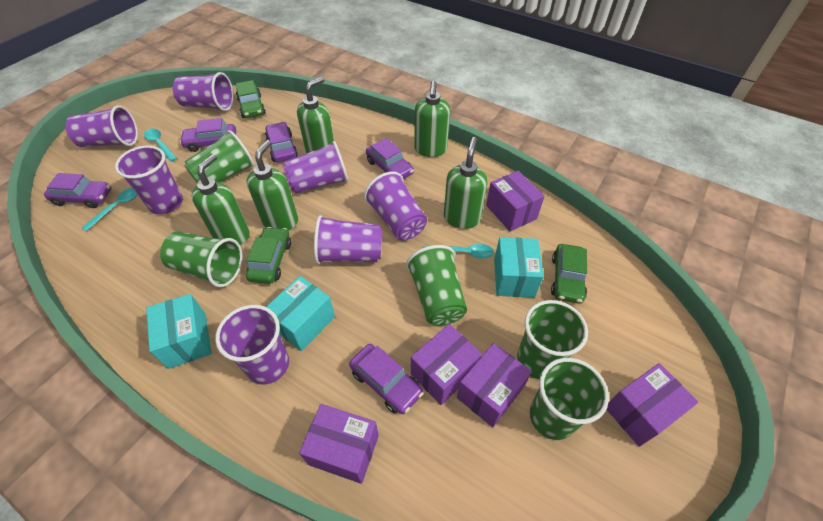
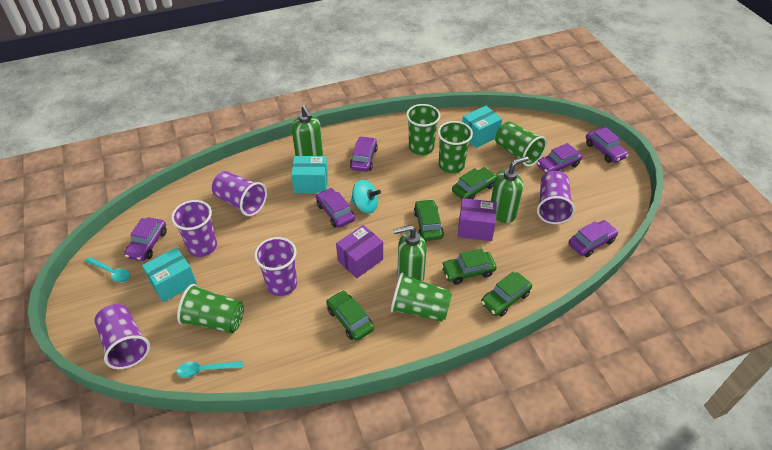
green car: 3 -> 5
green soap dispenser: 5 -> 3
purple box: 5 -> 2
purple car: 5 -> 6
purple cup: 7 -> 5
turquoise spinning top: 0 -> 1
turquoise spoon: 3 -> 2

